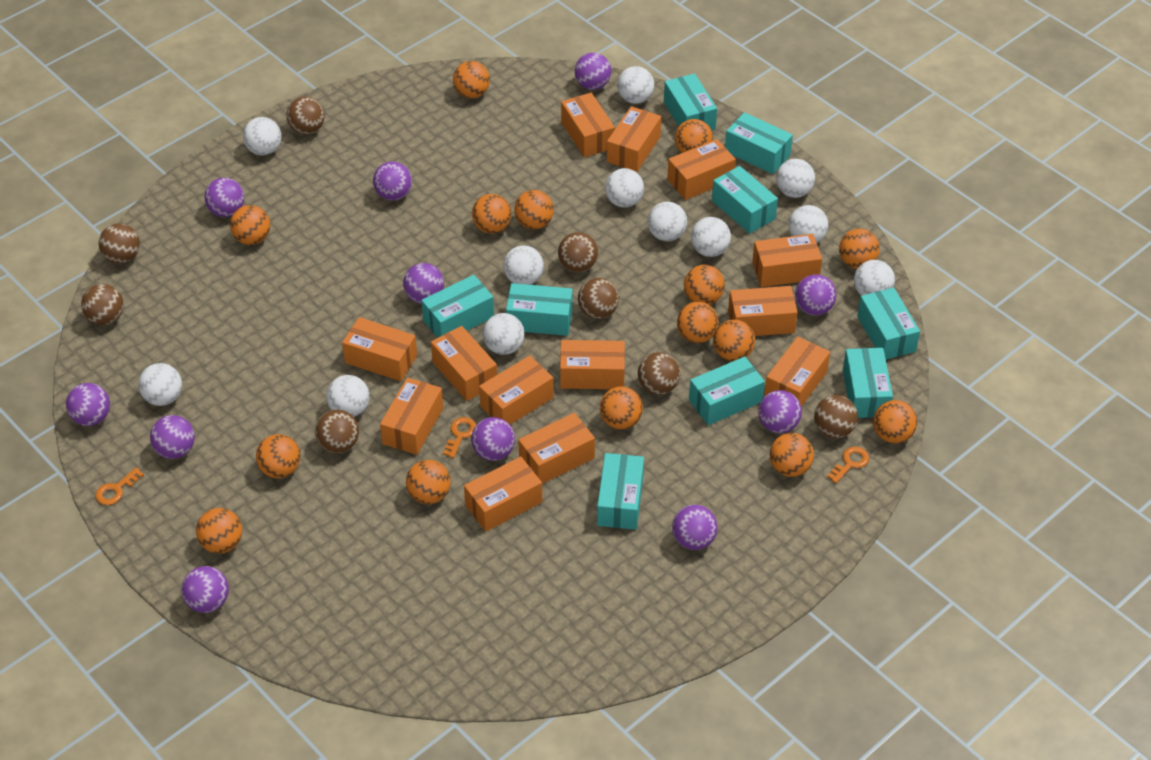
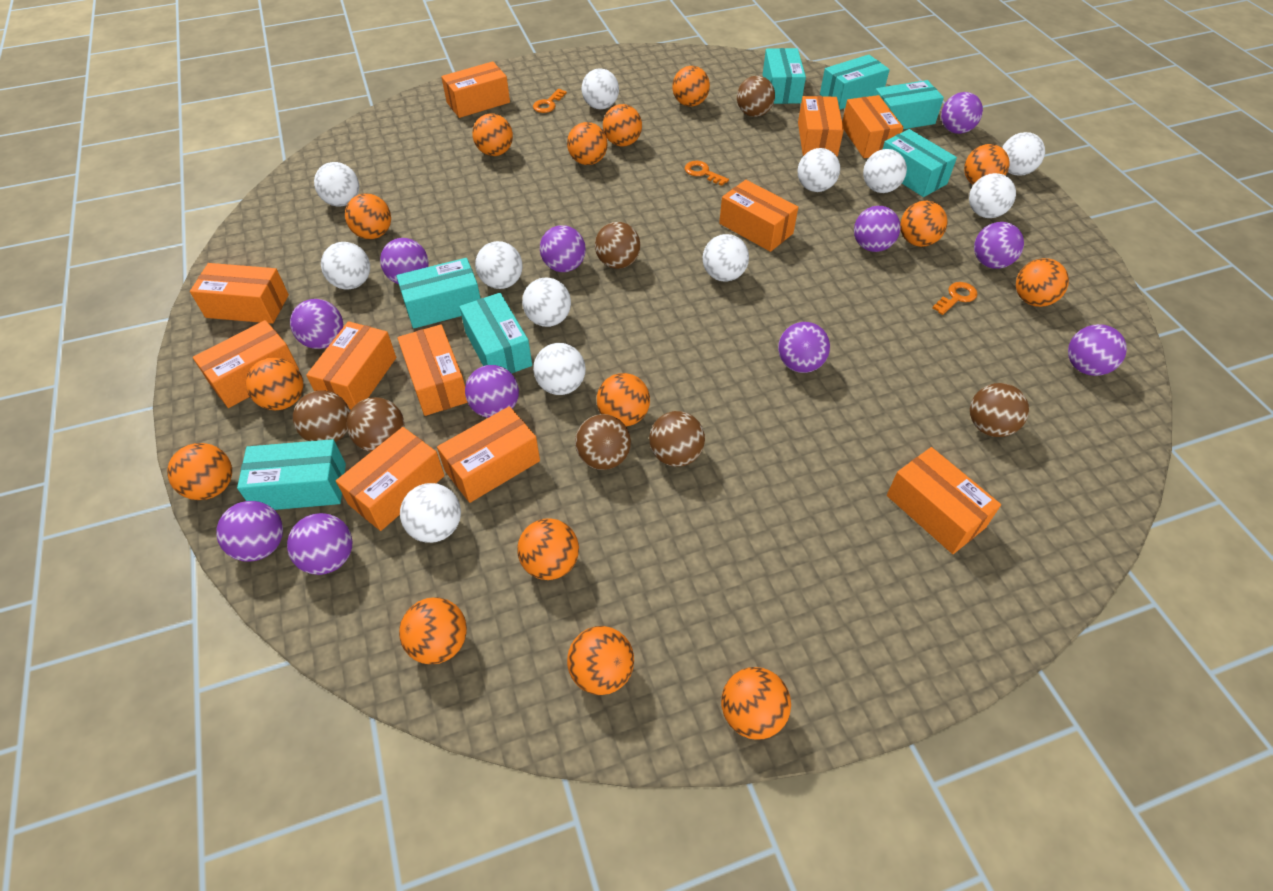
brown ball: 8 -> 7
orange box: 13 -> 11
turquoise box: 9 -> 7

